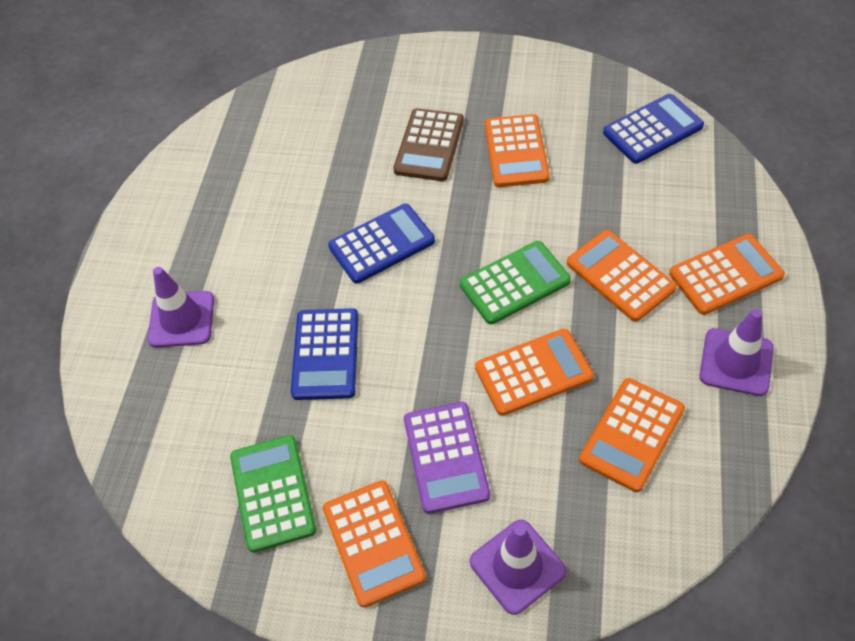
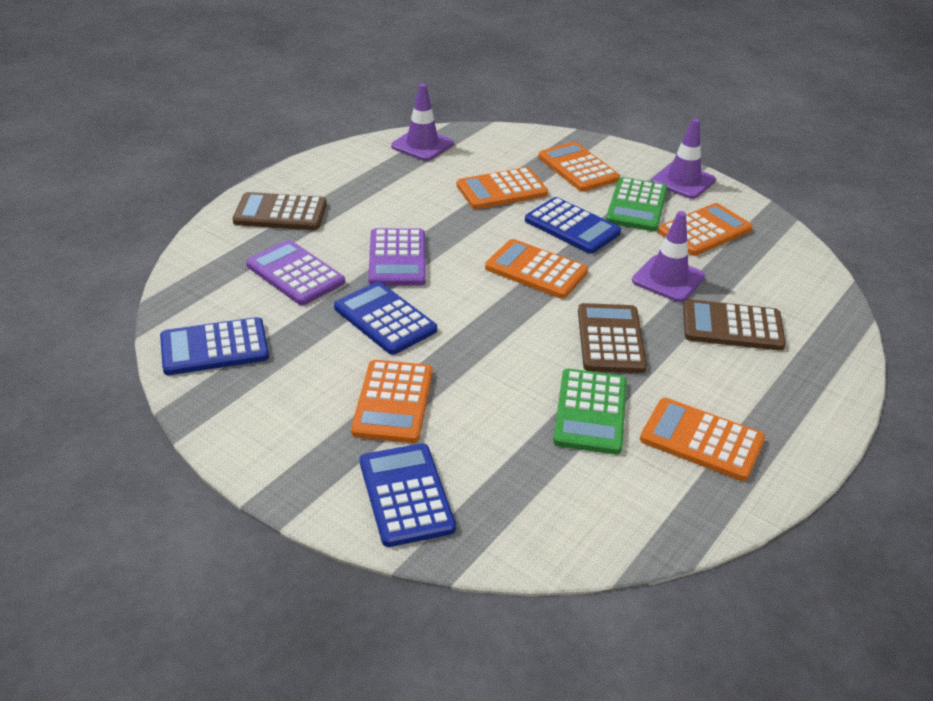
blue calculator: 3 -> 4
brown calculator: 1 -> 3
purple calculator: 1 -> 2

